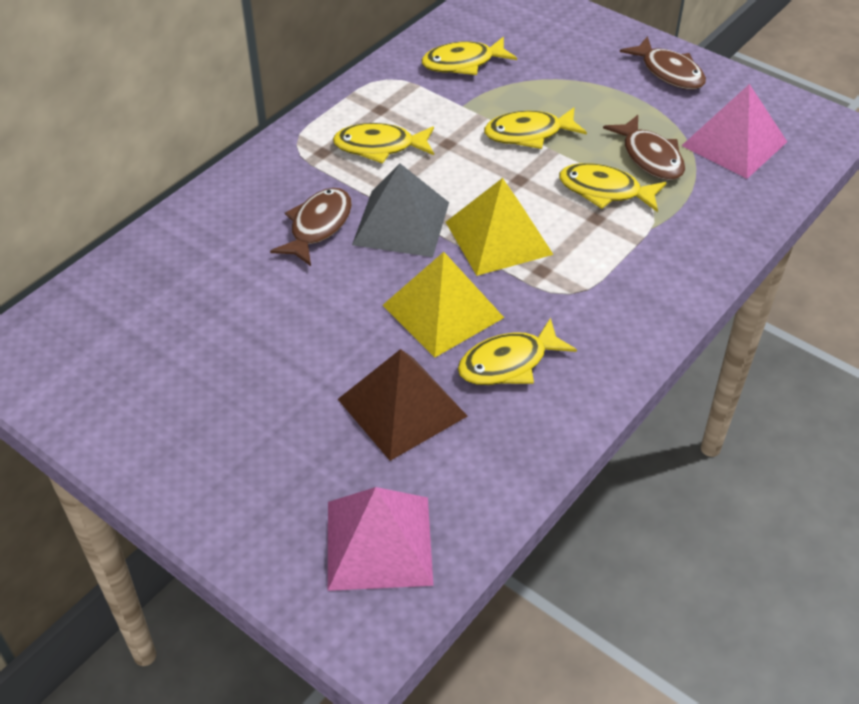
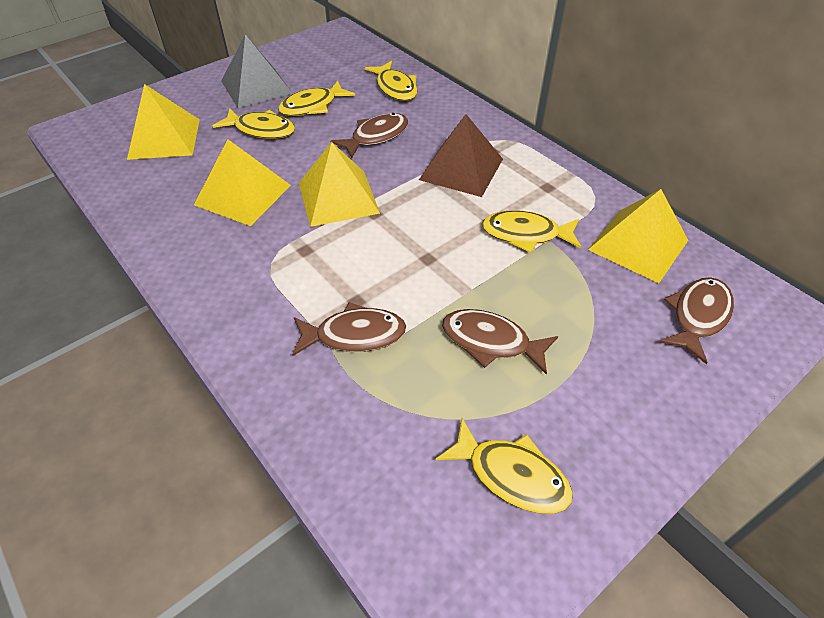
brown fish: 3 -> 4
pink pyramid: 2 -> 0
yellow pyramid: 2 -> 4

